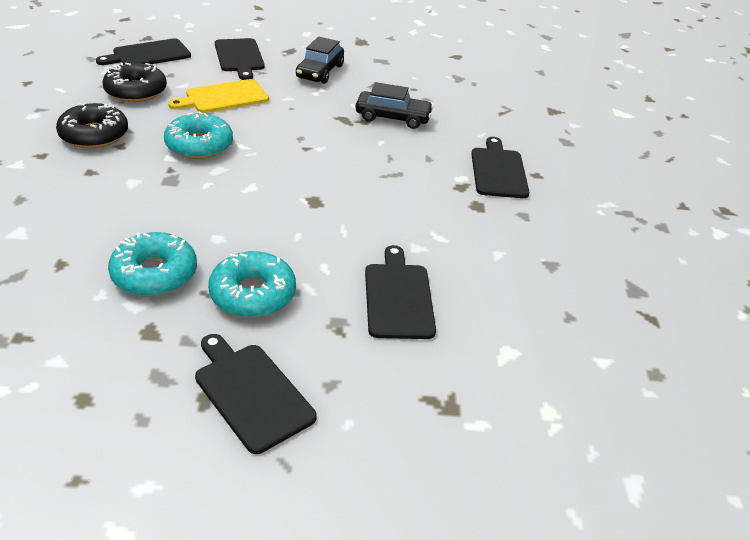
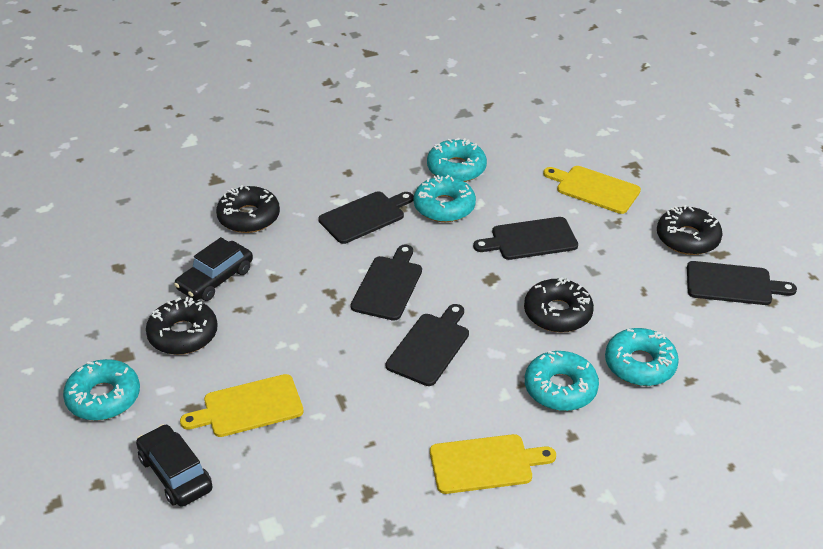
black donut: 2 -> 4
turquoise donut: 3 -> 5
yellow cutting board: 1 -> 3

